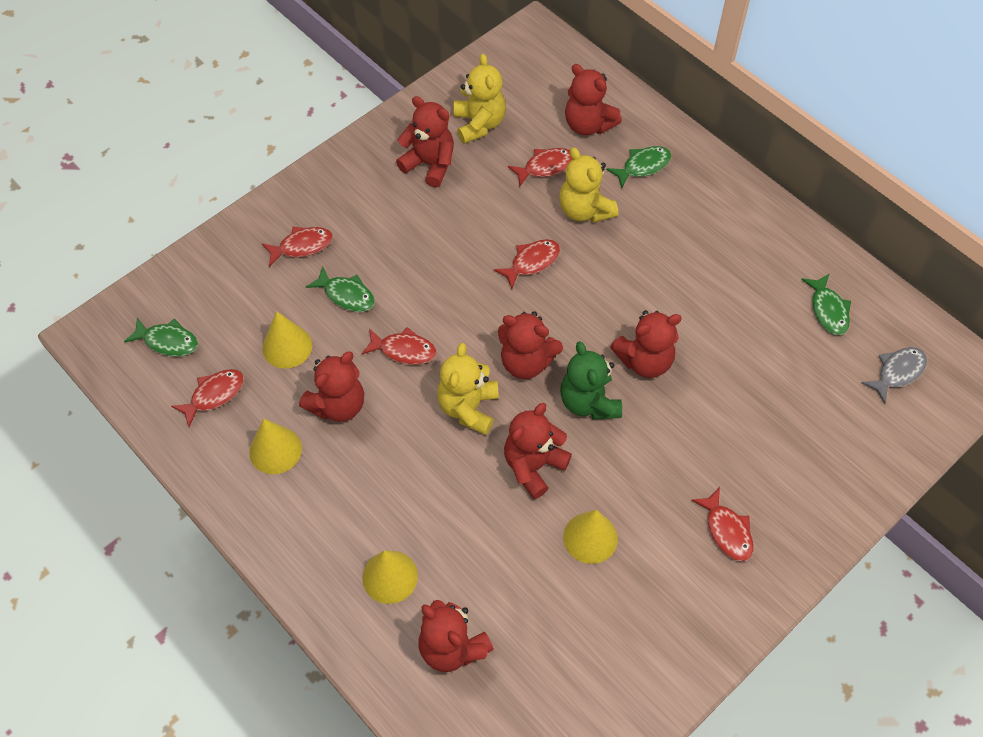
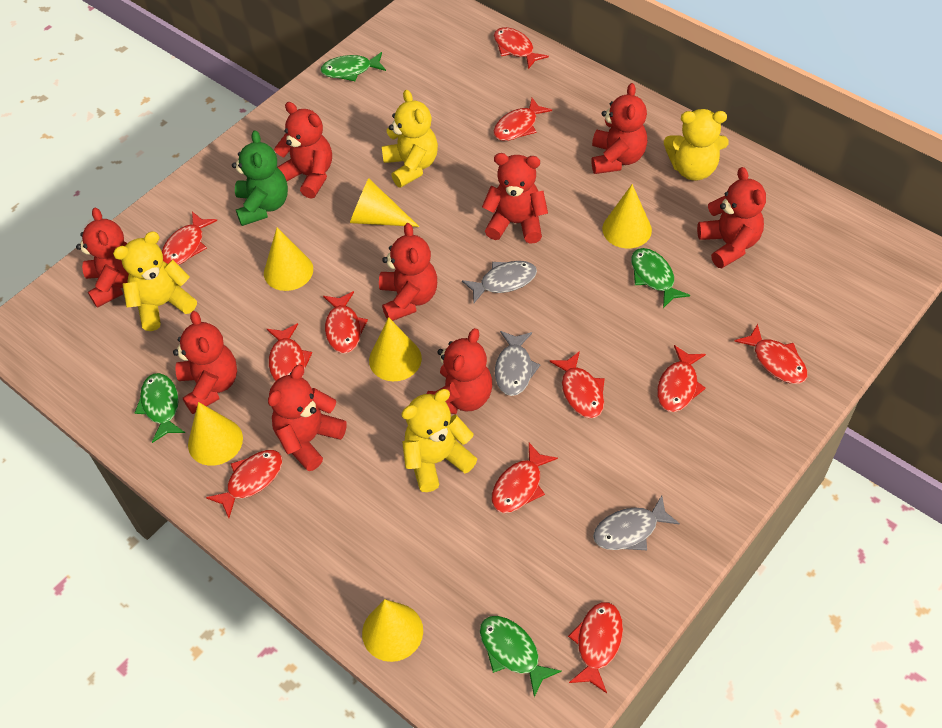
grey fish: 1 -> 3
red fish: 6 -> 11
red teddy bear: 7 -> 9
yellow cone: 4 -> 6
yellow teddy bear: 3 -> 4

